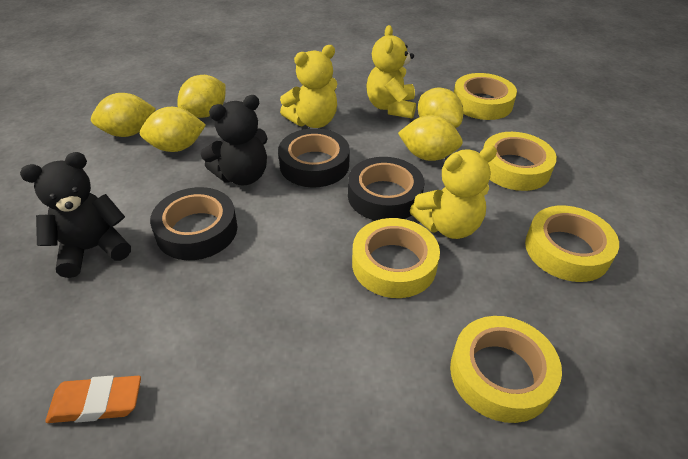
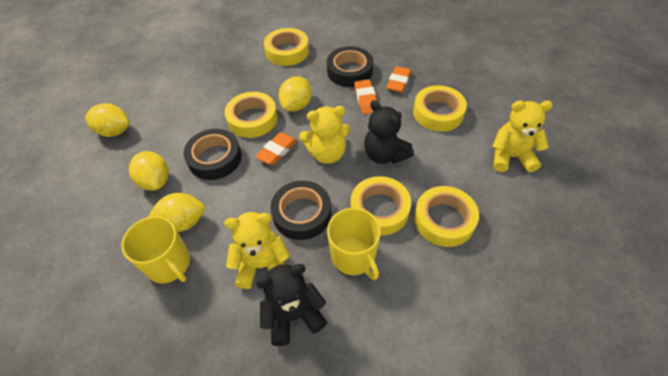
orange eraser: 1 -> 3
yellow lemon: 5 -> 4
yellow mug: 0 -> 2

